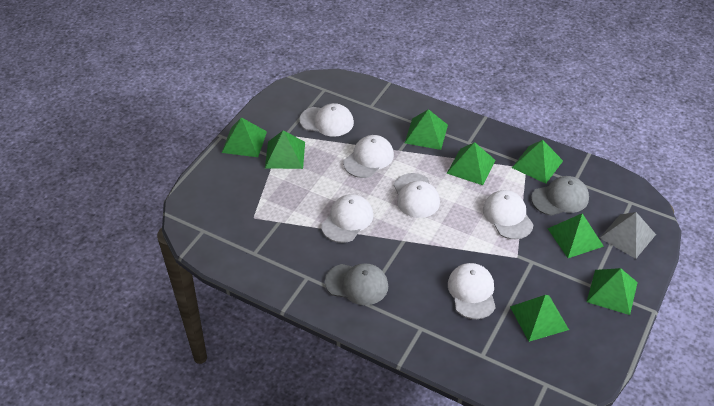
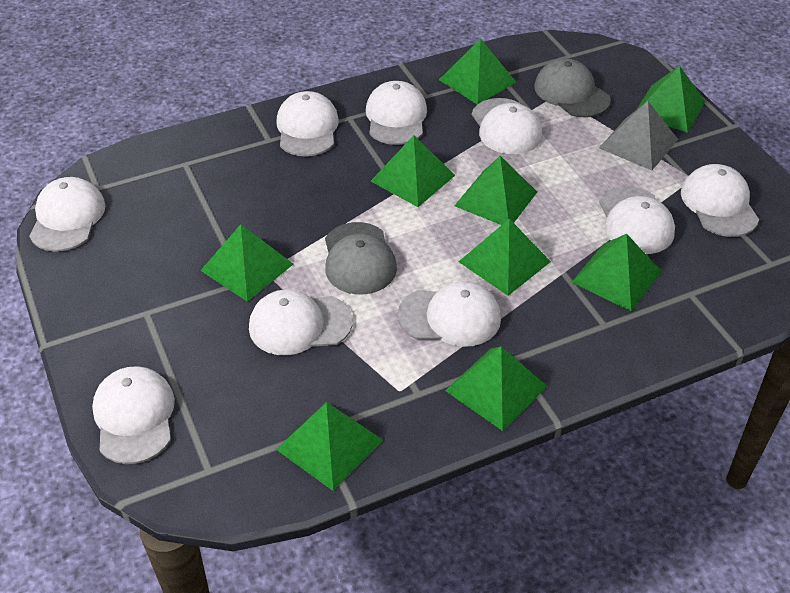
green pyramid: 8 -> 9
white cap: 6 -> 9

